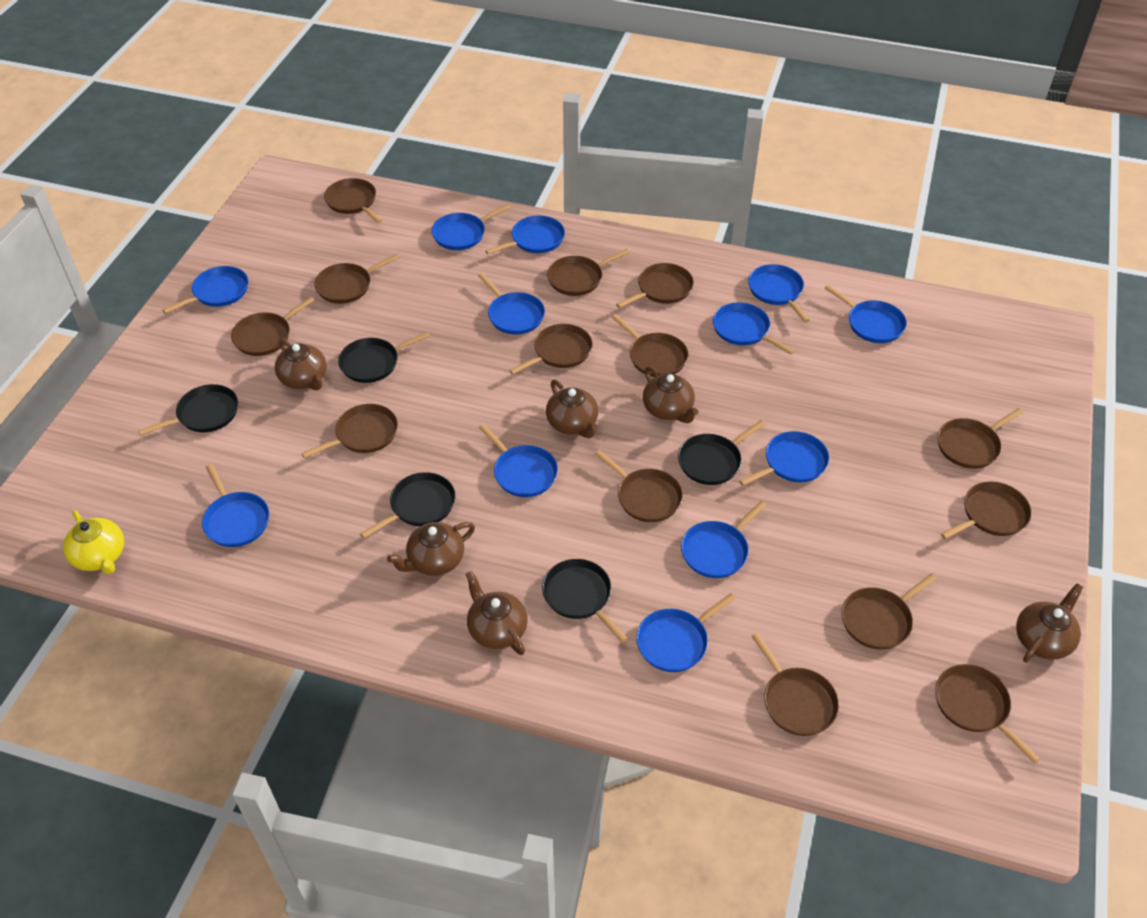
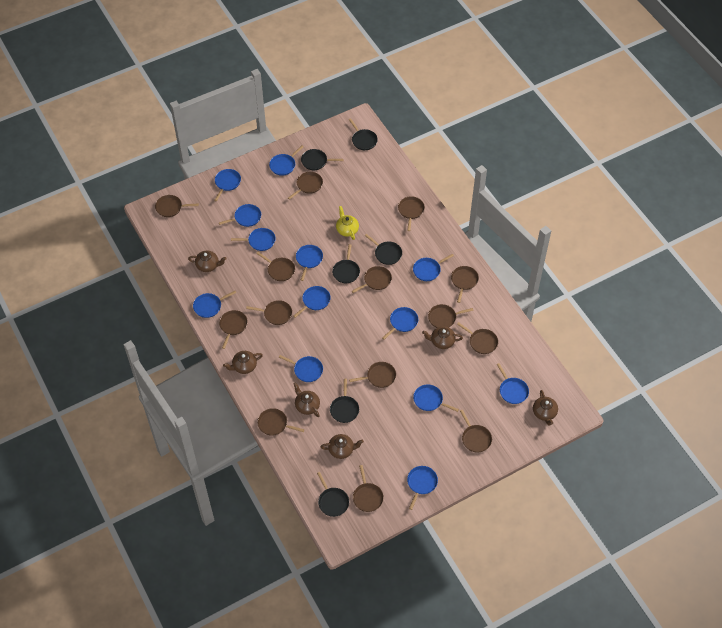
black pan: 5 -> 6
blue pan: 12 -> 13

